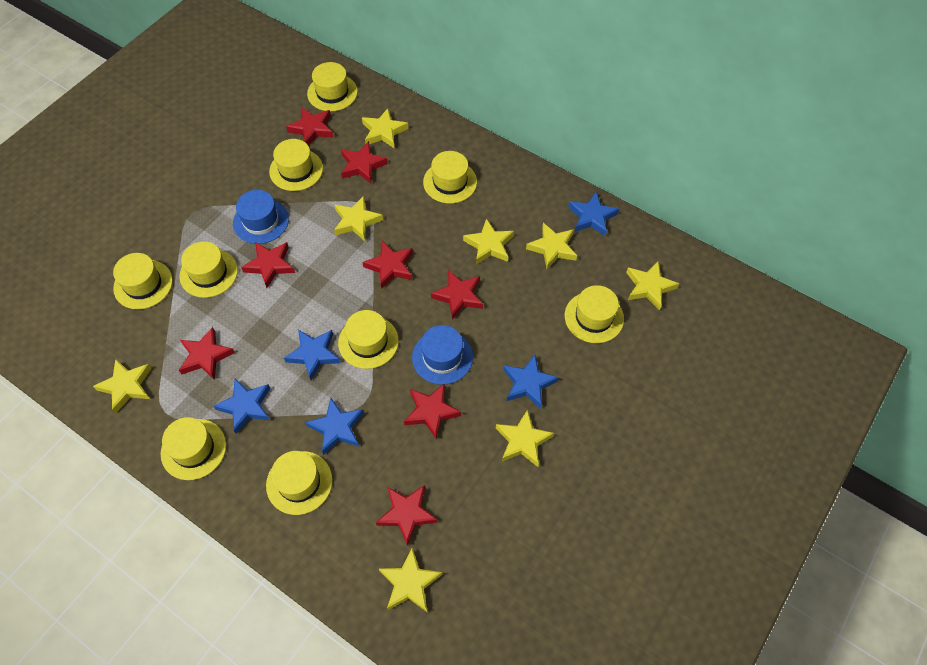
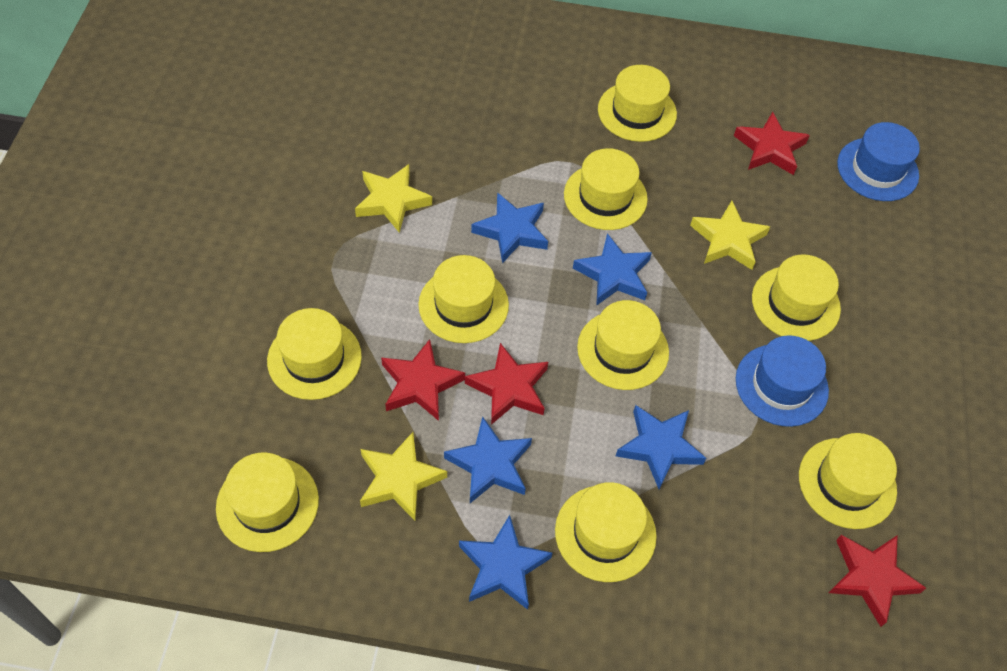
red star: 8 -> 4
yellow star: 8 -> 3

